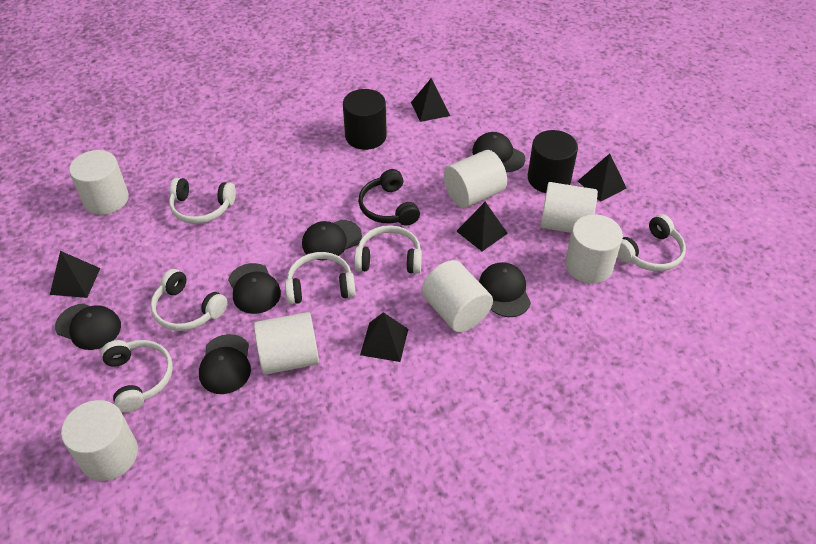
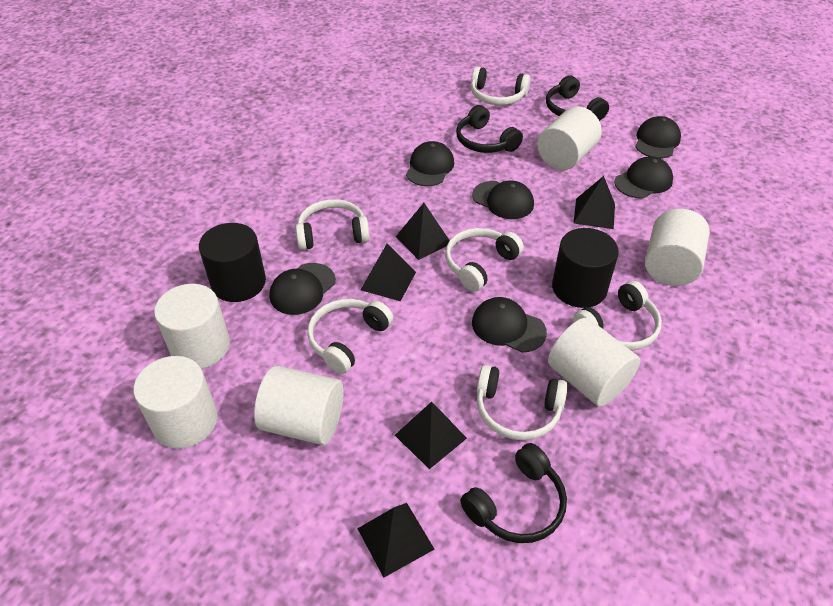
black headphones: 1 -> 3
white cylinder: 7 -> 6

